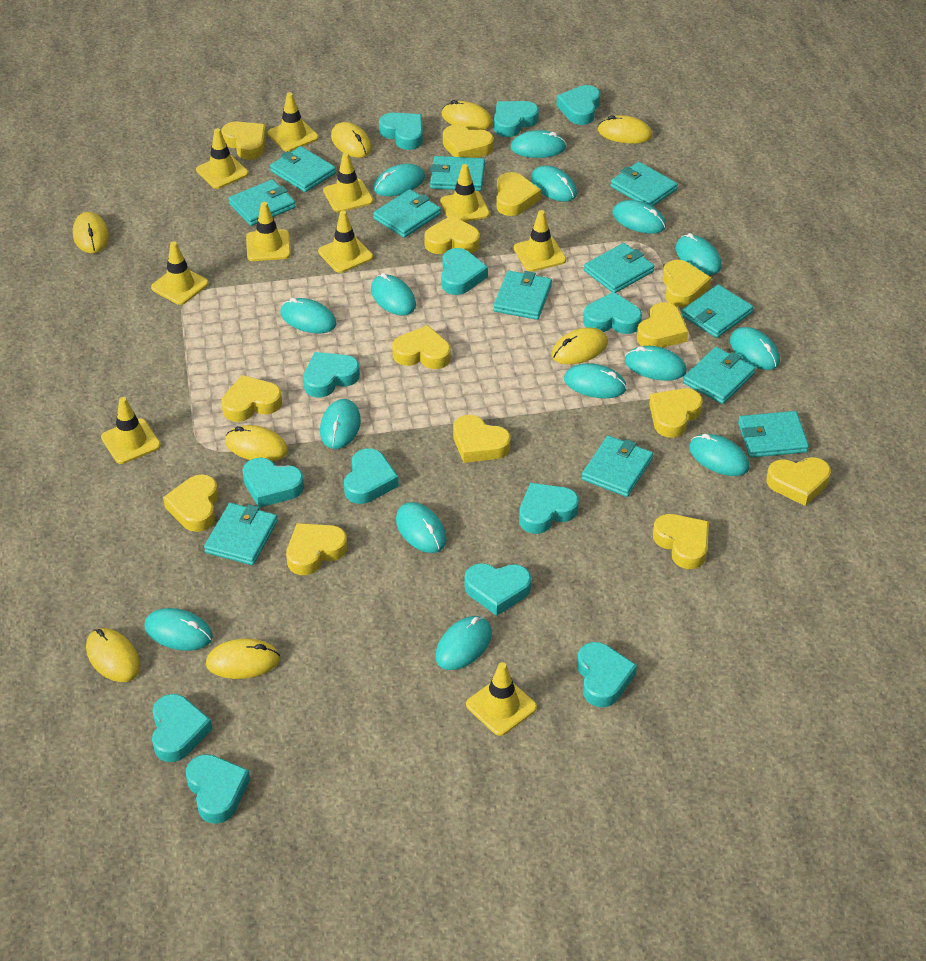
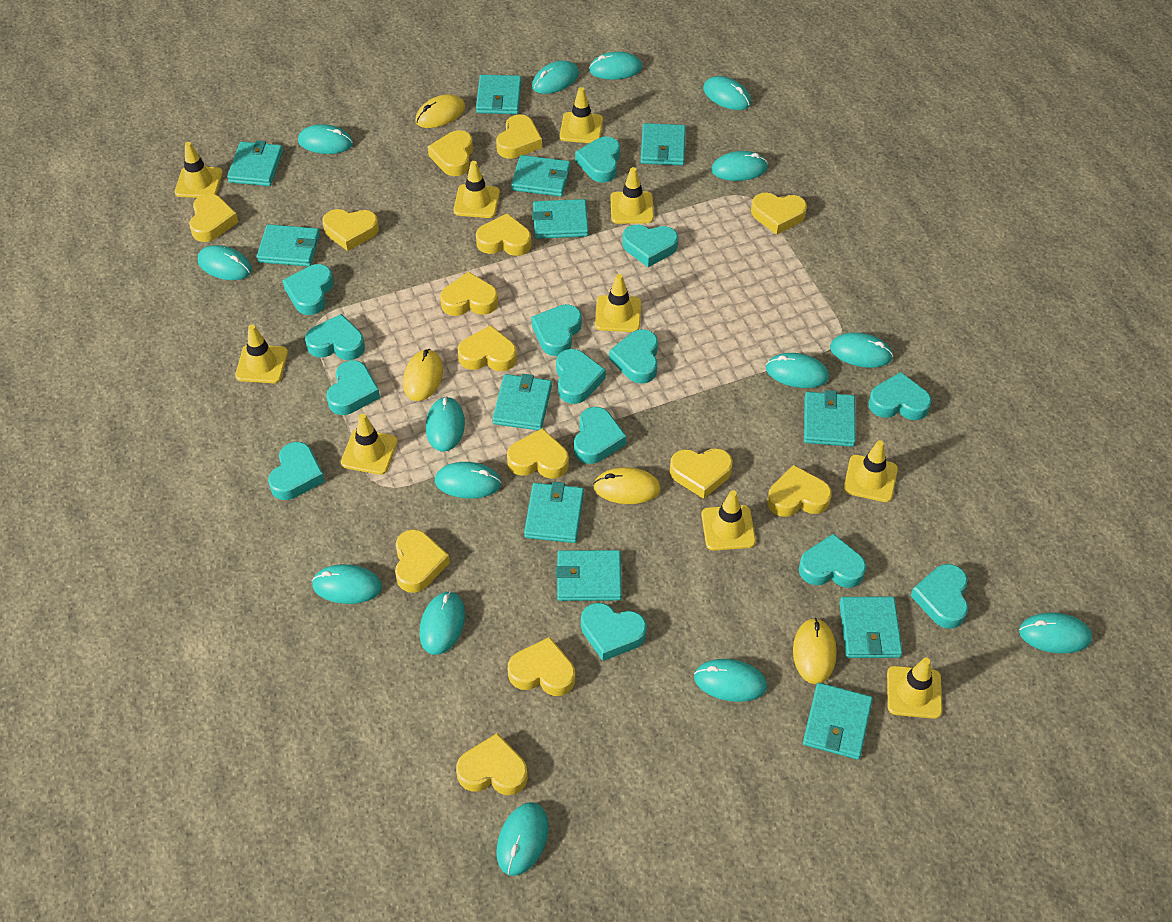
turquoise heart: 13 -> 14
yellow mouse: 8 -> 4

